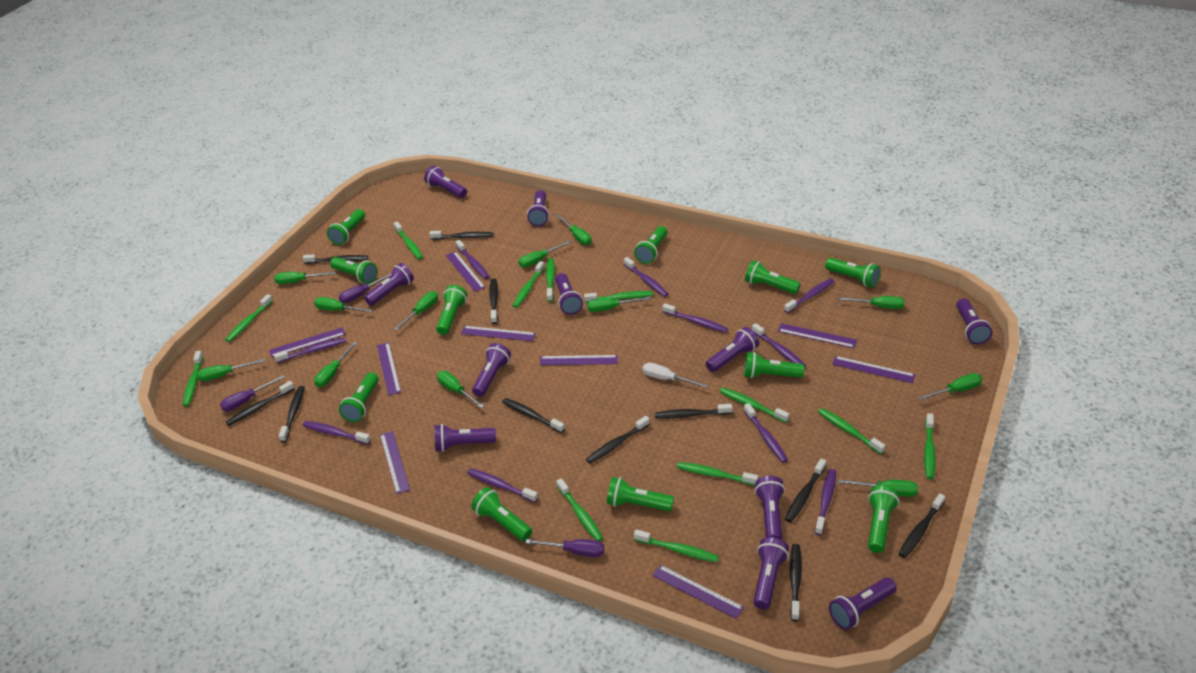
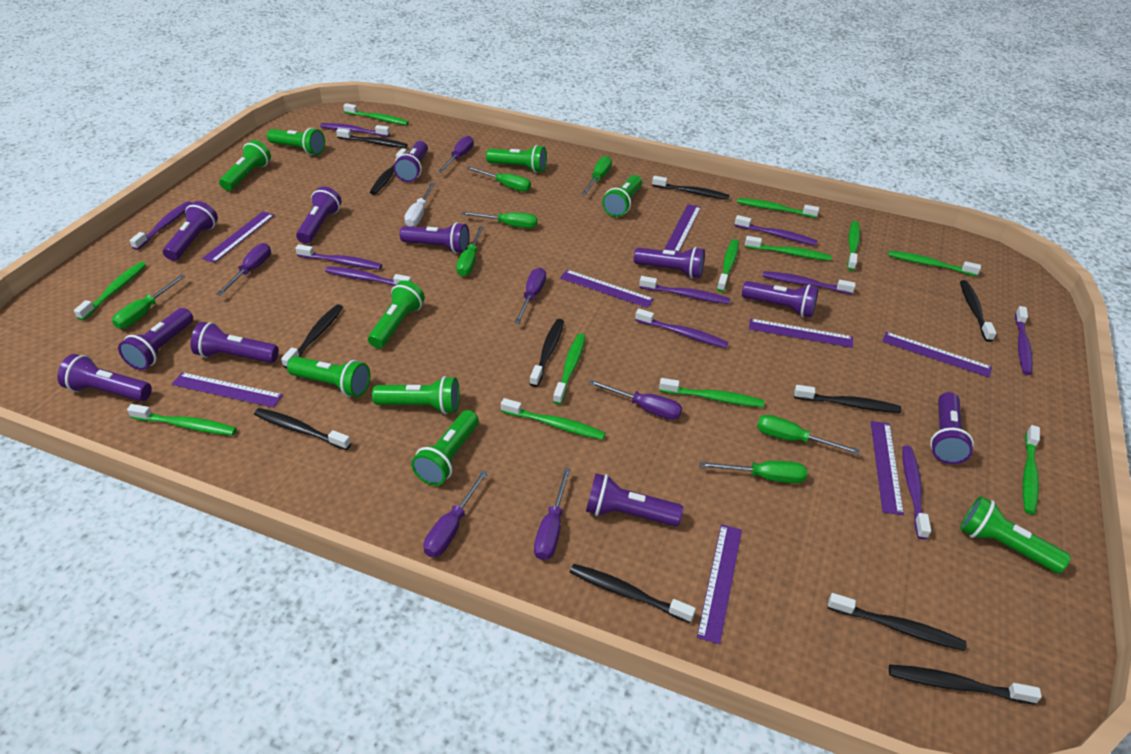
green flashlight: 11 -> 9
green screwdriver: 12 -> 7
purple ruler: 9 -> 8
purple screwdriver: 3 -> 6

